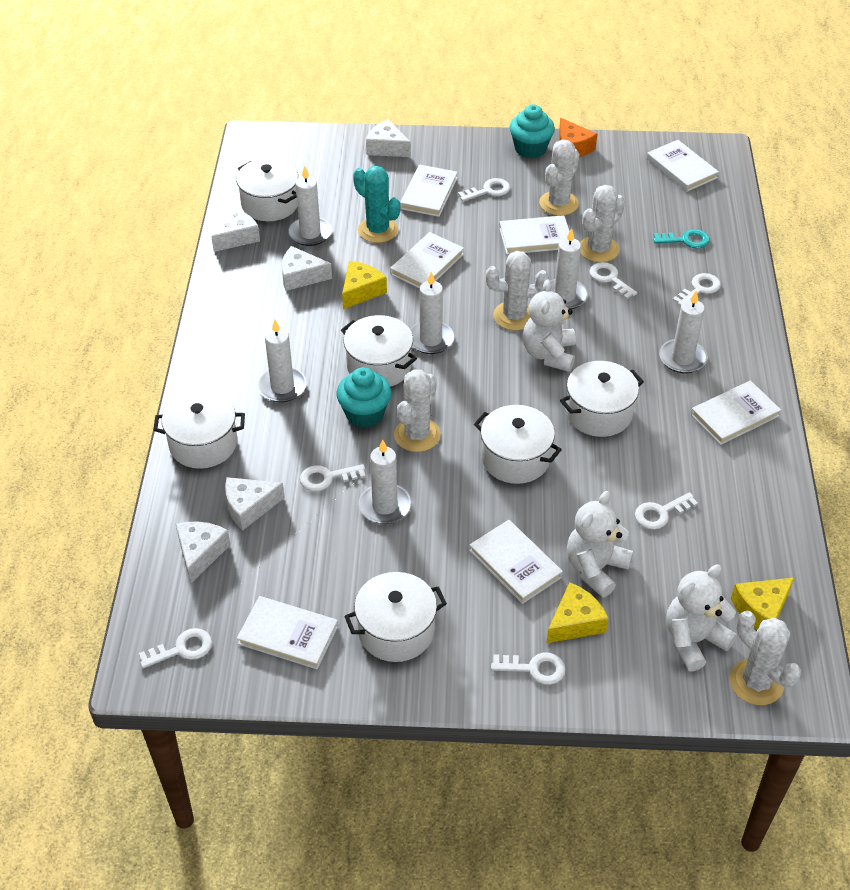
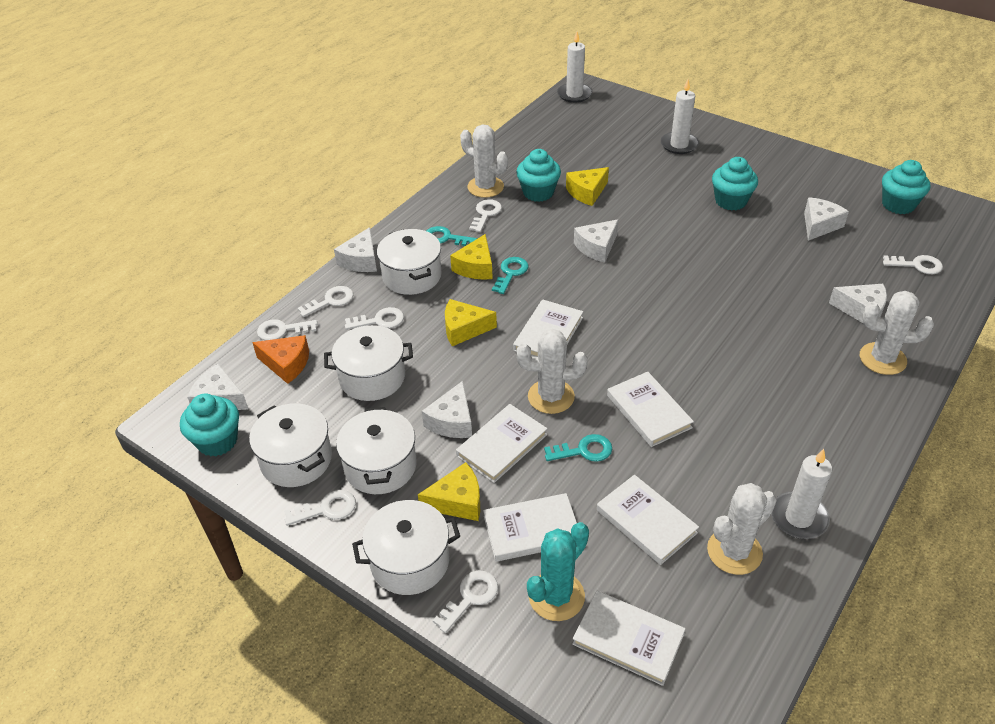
turquoise cupcake: 2 -> 4
turquoise key: 1 -> 3
white book: 7 -> 6
white cactus: 5 -> 4
white candle: 6 -> 3
white cheese: 5 -> 6
white pot: 6 -> 5
white teddy bear: 3 -> 0
yellow cheese: 3 -> 4

